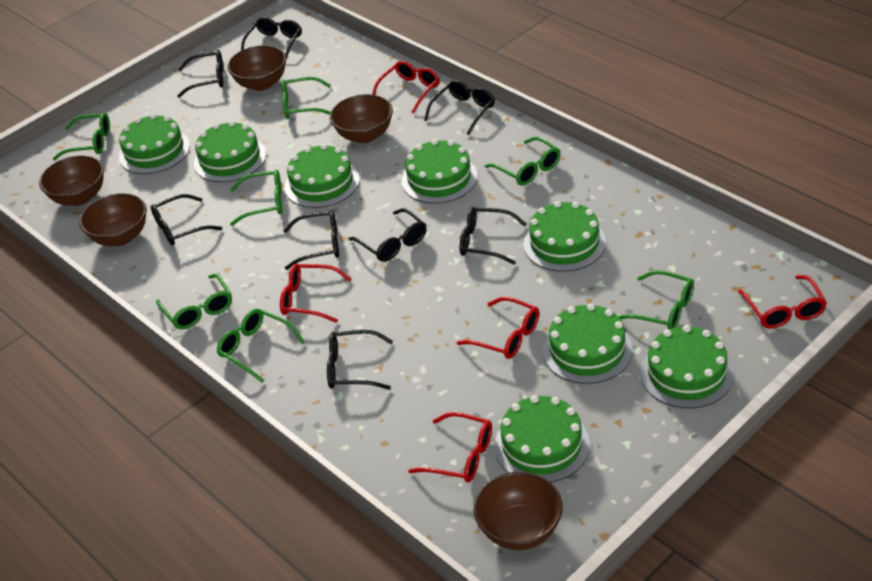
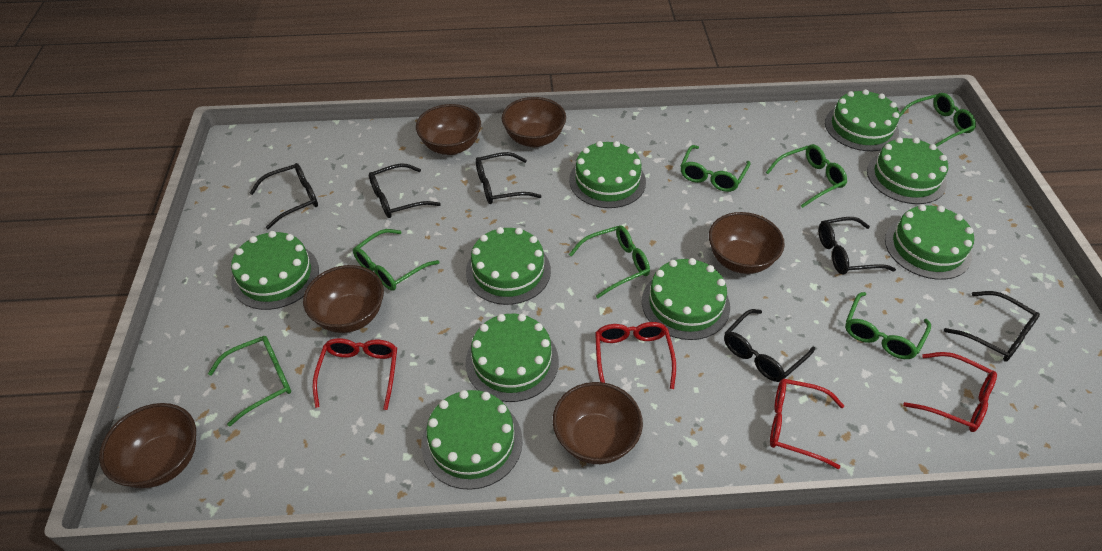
black glasses: 8 -> 6
brown bowl: 5 -> 6
green cake: 8 -> 9
red glasses: 5 -> 4

